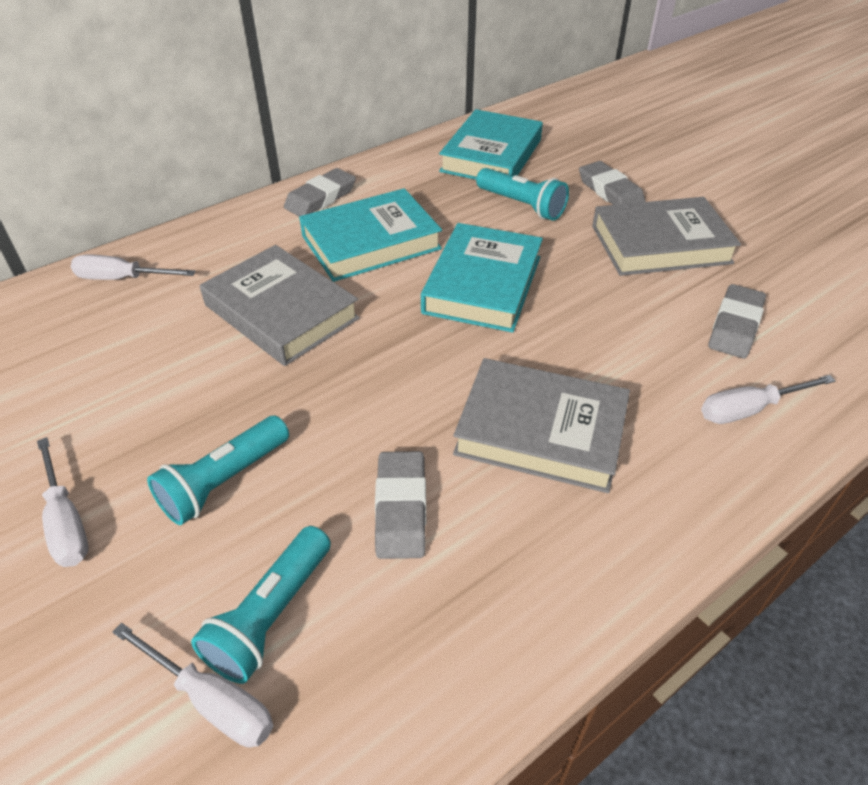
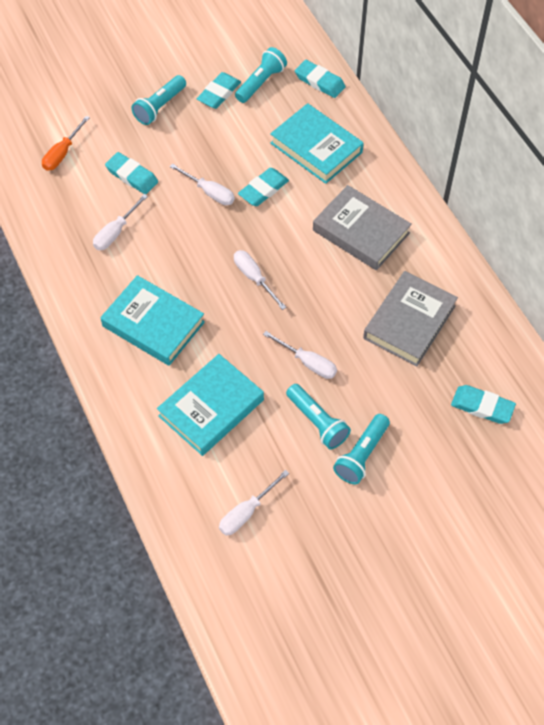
grey book: 3 -> 2
grey eraser: 4 -> 0
orange screwdriver: 0 -> 1
turquoise eraser: 0 -> 5
turquoise flashlight: 3 -> 4
white screwdriver: 4 -> 5

